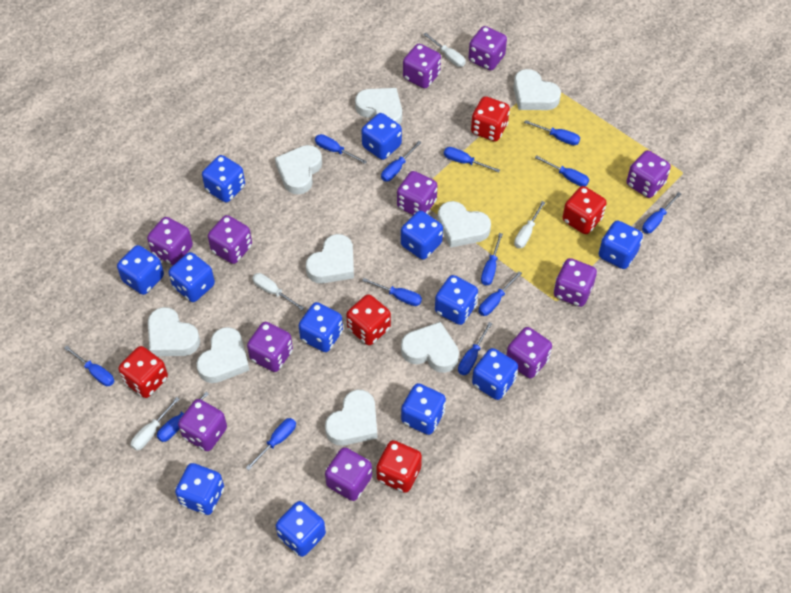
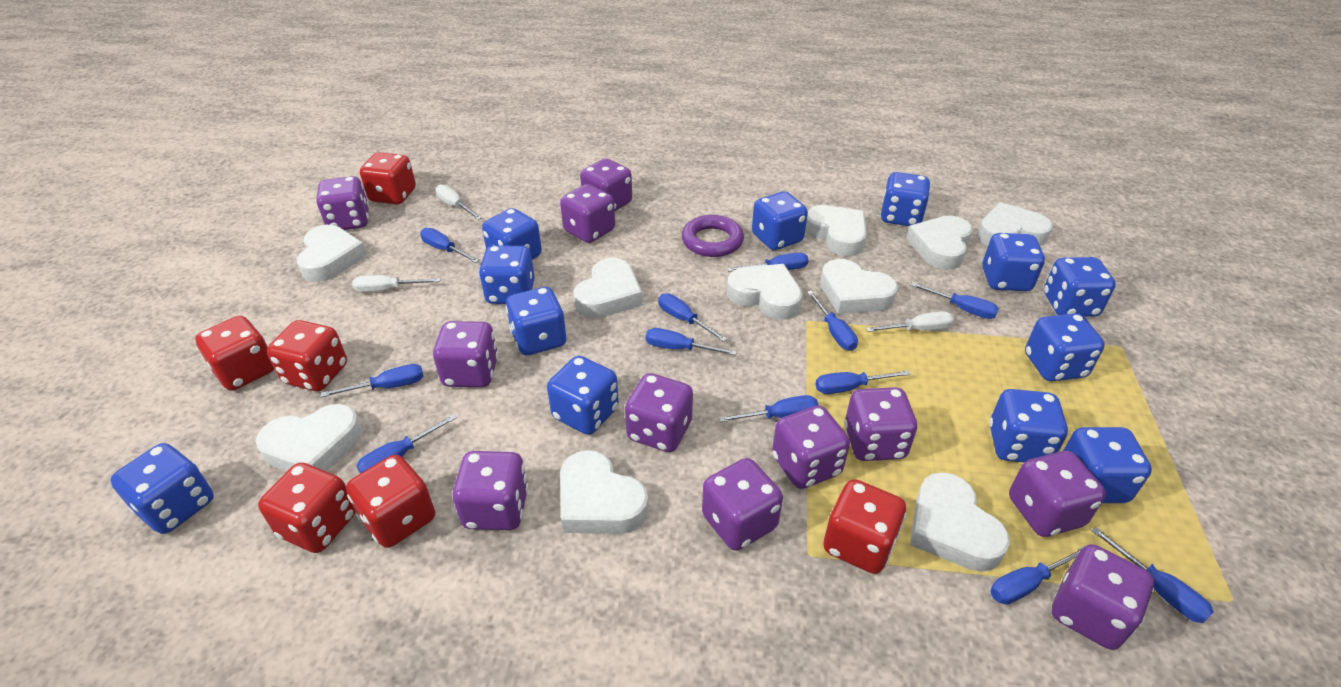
blue screwdriver: 13 -> 12
purple ring: 0 -> 1
red dice: 5 -> 6
white heart: 9 -> 10
white screwdriver: 4 -> 3

